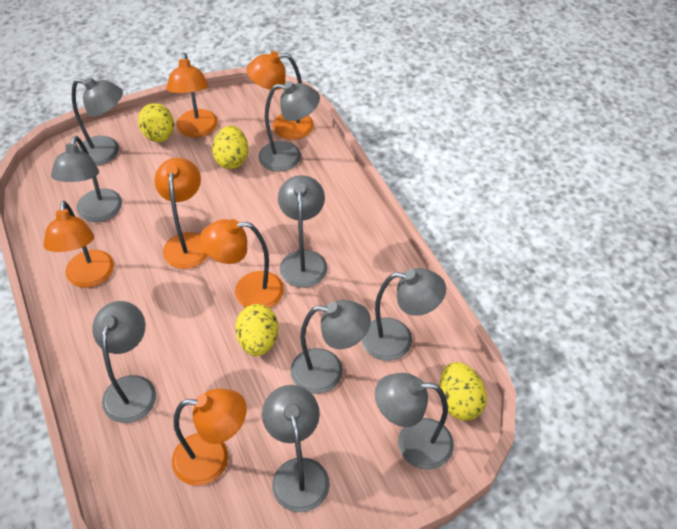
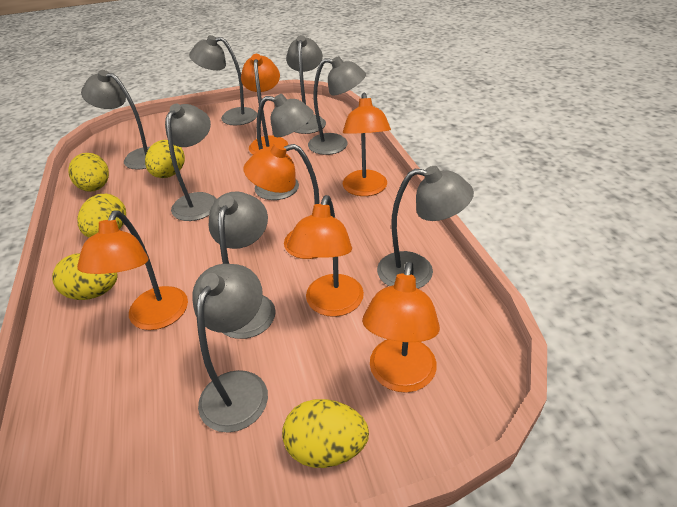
yellow egg: 4 -> 5

